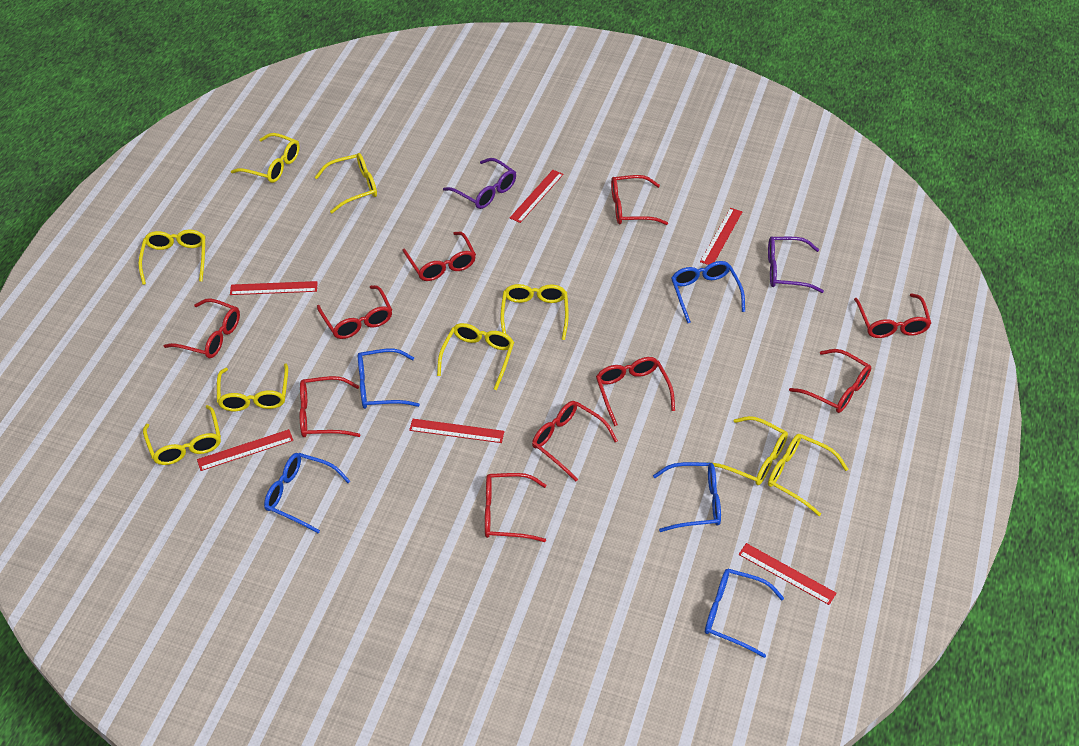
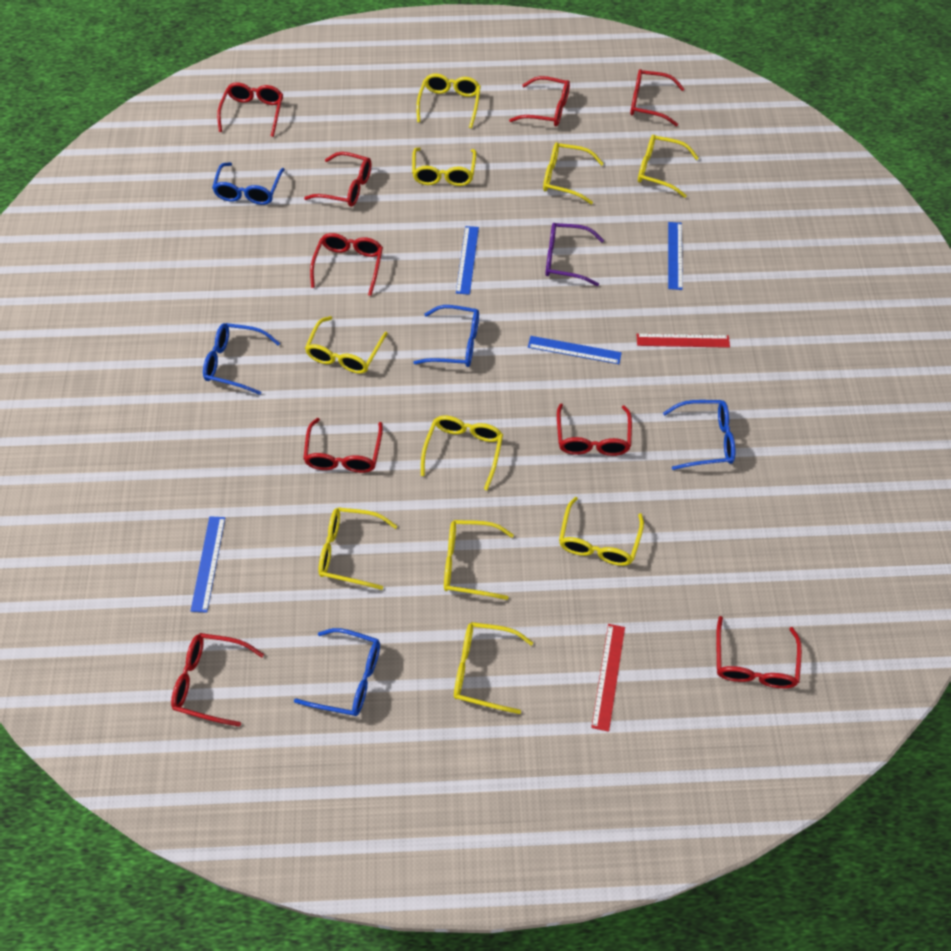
blue ruler: 0 -> 4
purple glasses: 2 -> 1
red glasses: 10 -> 9
red ruler: 6 -> 2
yellow glasses: 9 -> 10

